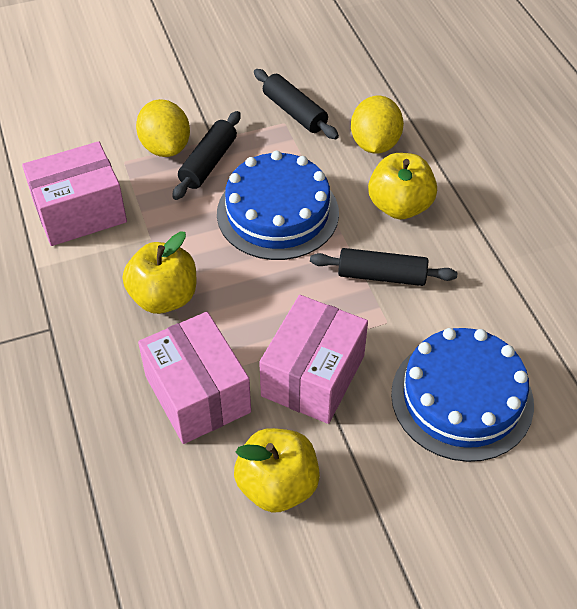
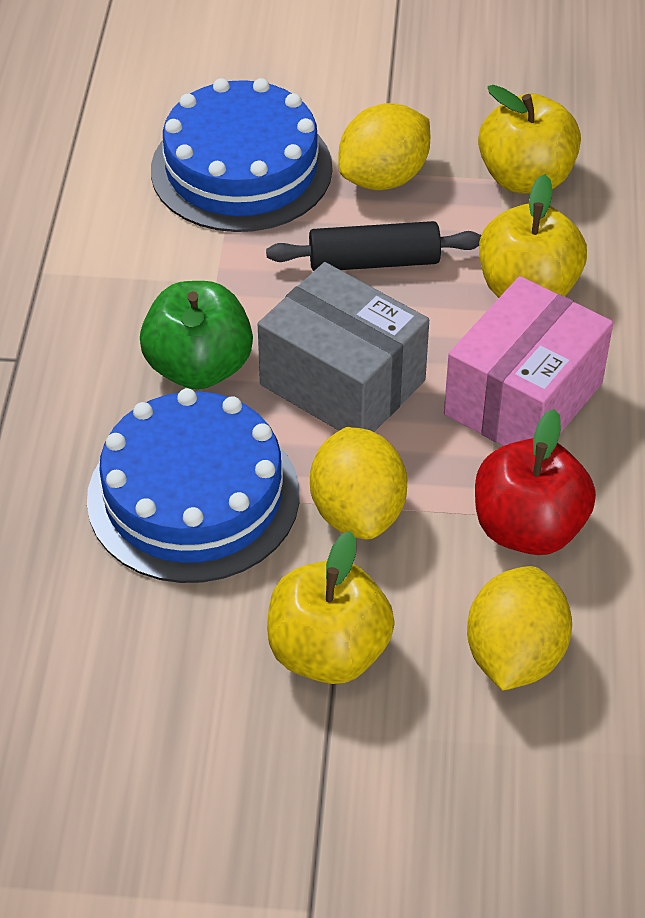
black rolling pin: 3 -> 1
green apple: 0 -> 1
grey box: 0 -> 1
pink box: 3 -> 1
red apple: 0 -> 1
yellow lemon: 2 -> 3

